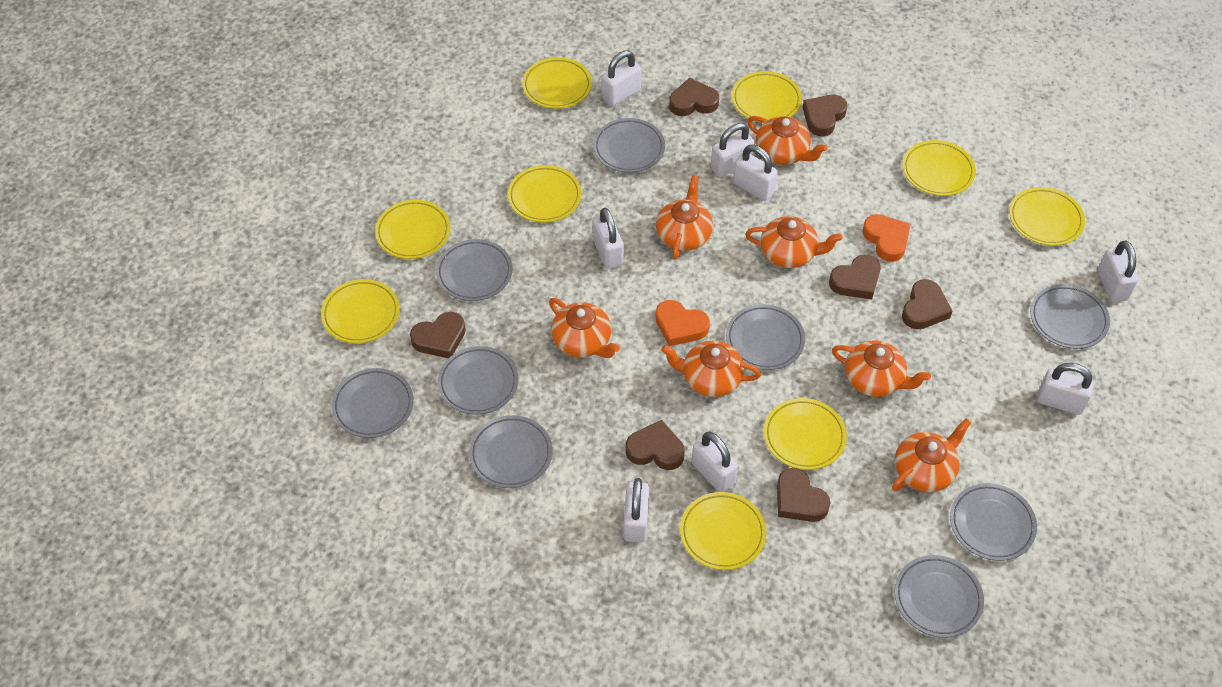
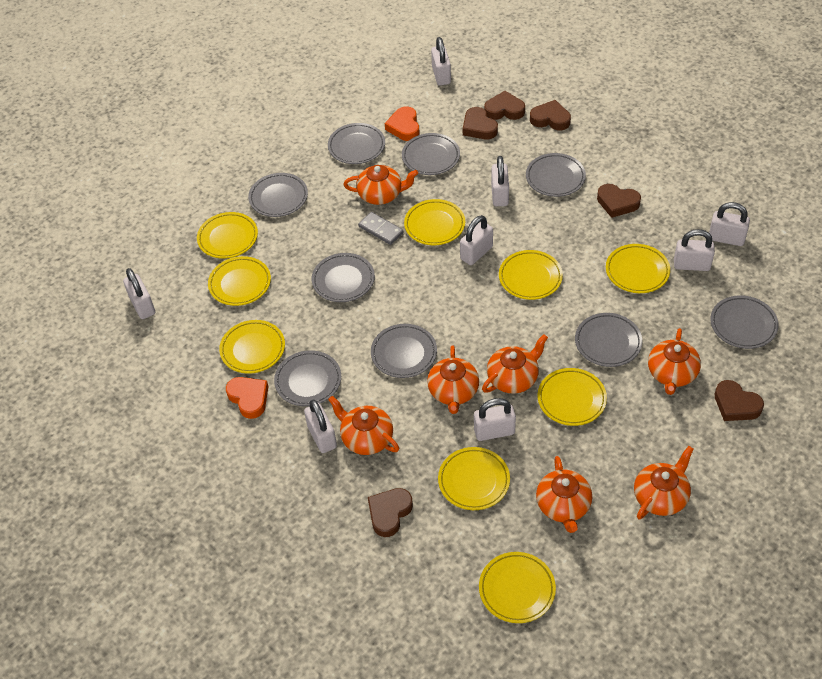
brown heart: 7 -> 6
grey domino: 0 -> 1

